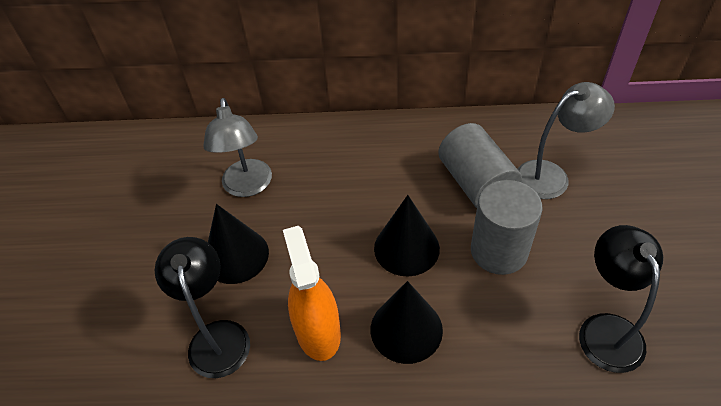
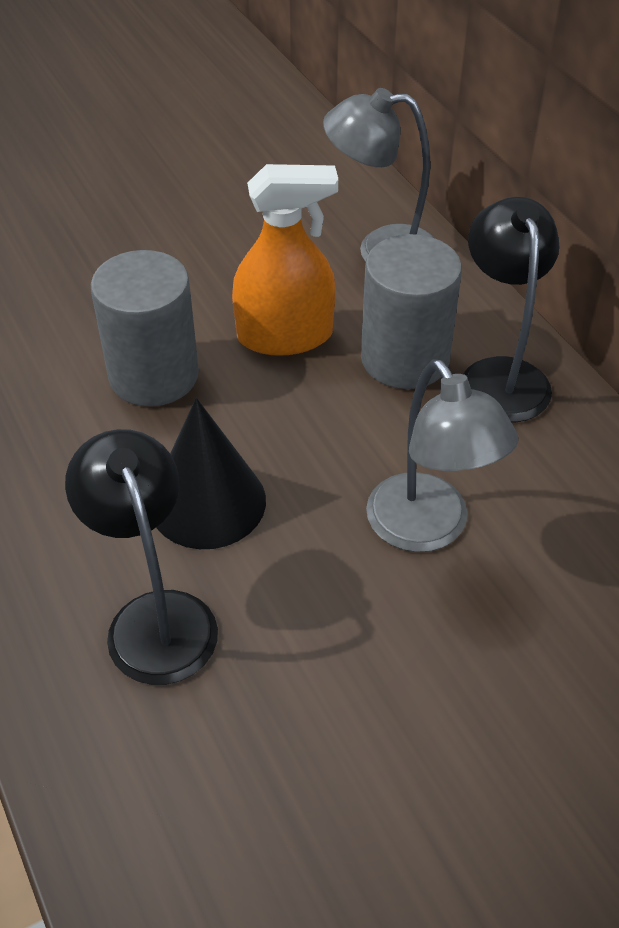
black cone: 3 -> 1

